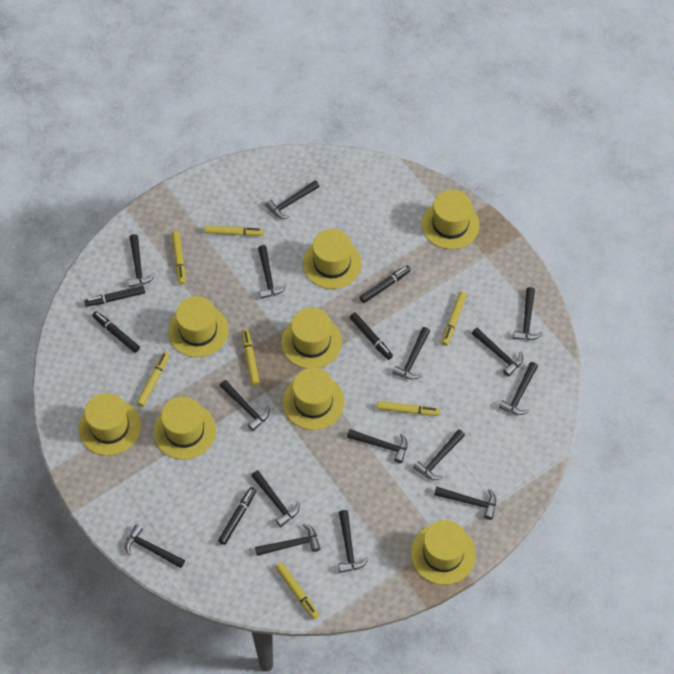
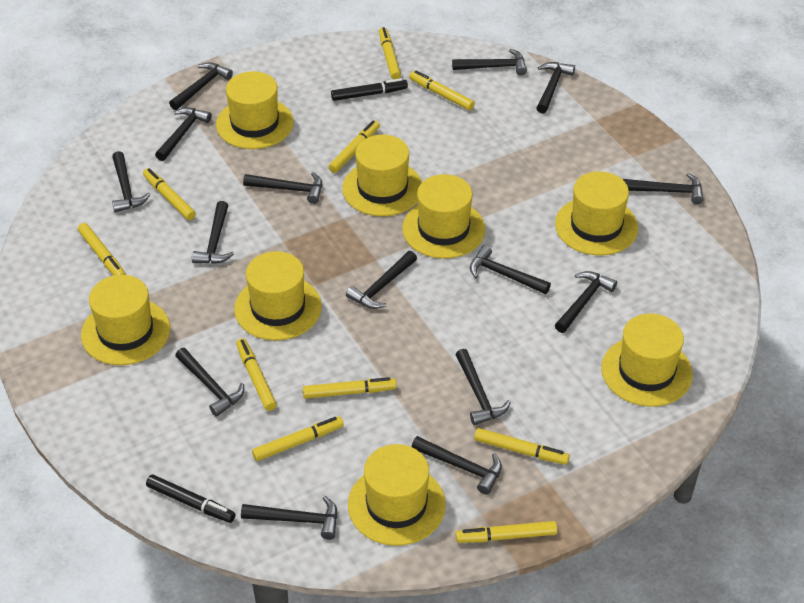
black marker: 5 -> 2
yellow marker: 7 -> 10

